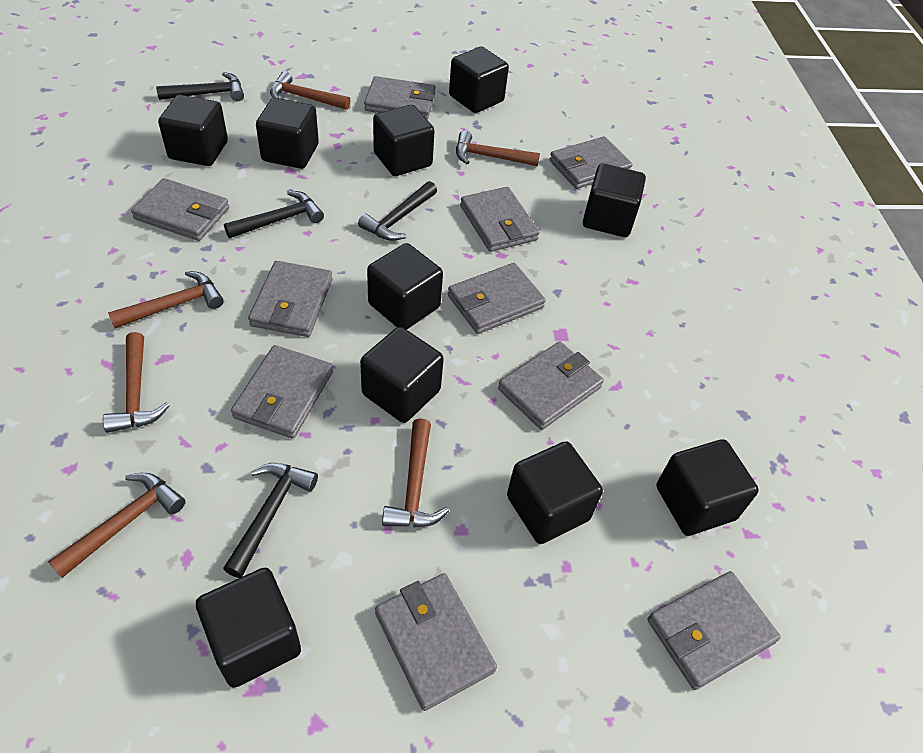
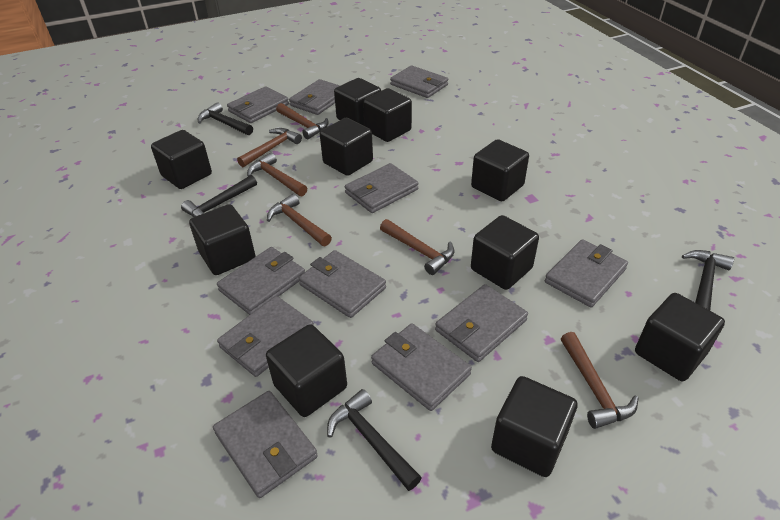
grey wallet: 10 -> 11

